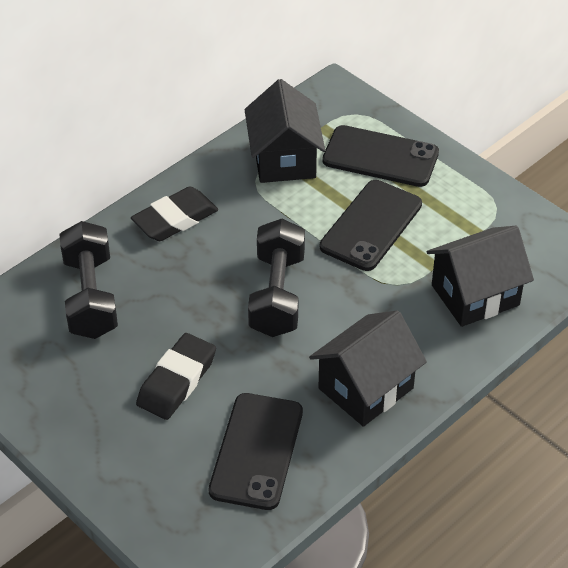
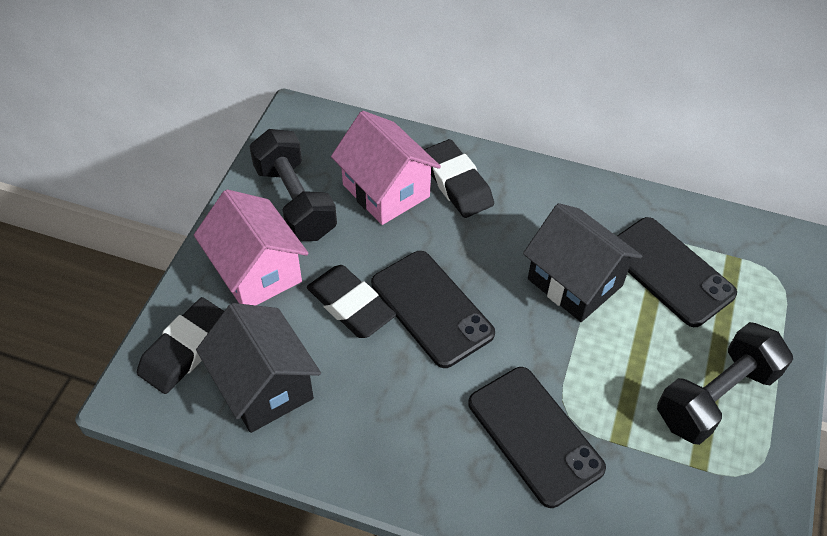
black eraser: 2 -> 3
black house: 3 -> 2
pink house: 0 -> 2

